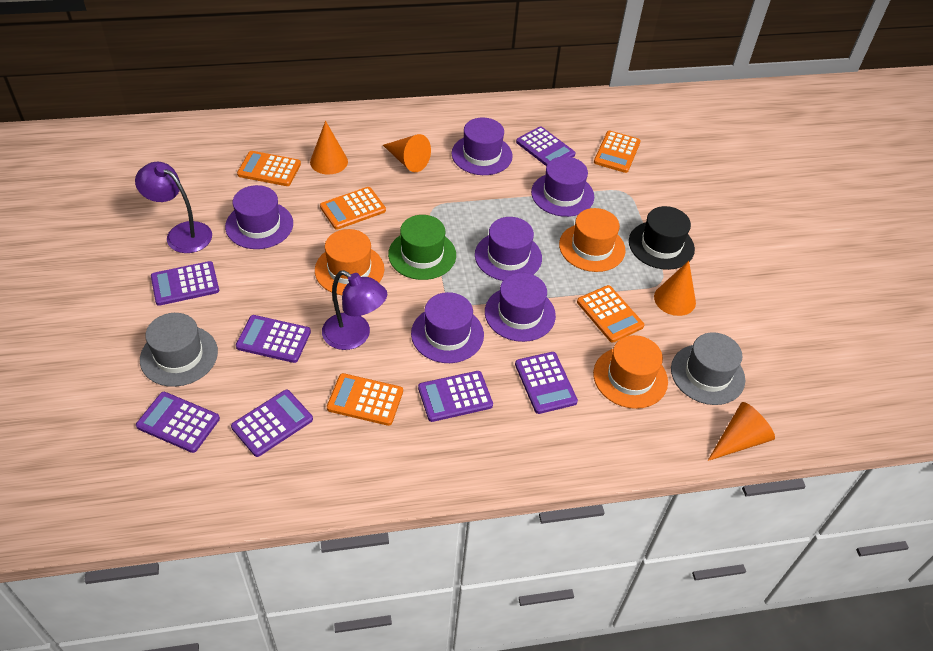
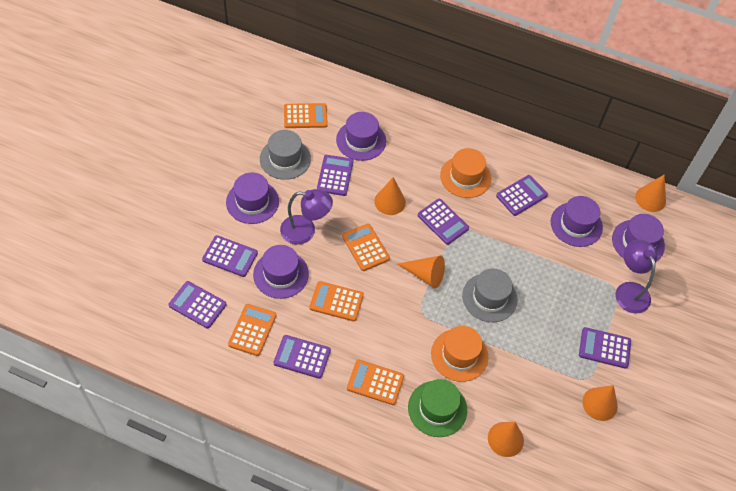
black hat: 1 -> 0
orange cone: 4 -> 5
orange hat: 3 -> 2
purple hat: 6 -> 5

